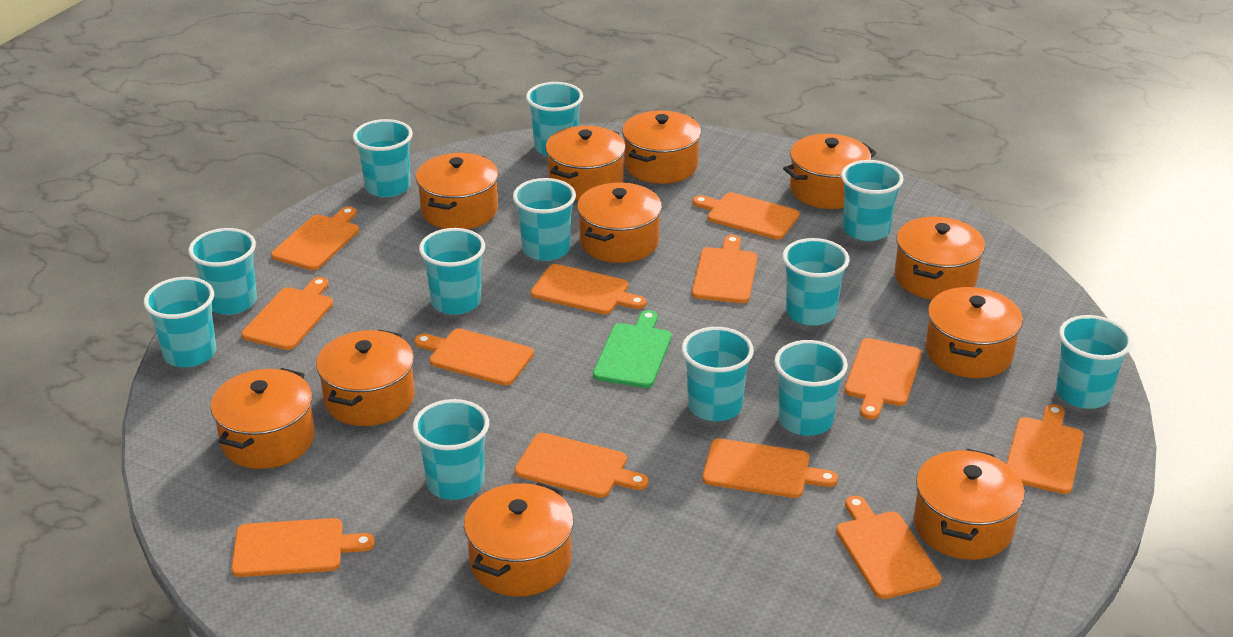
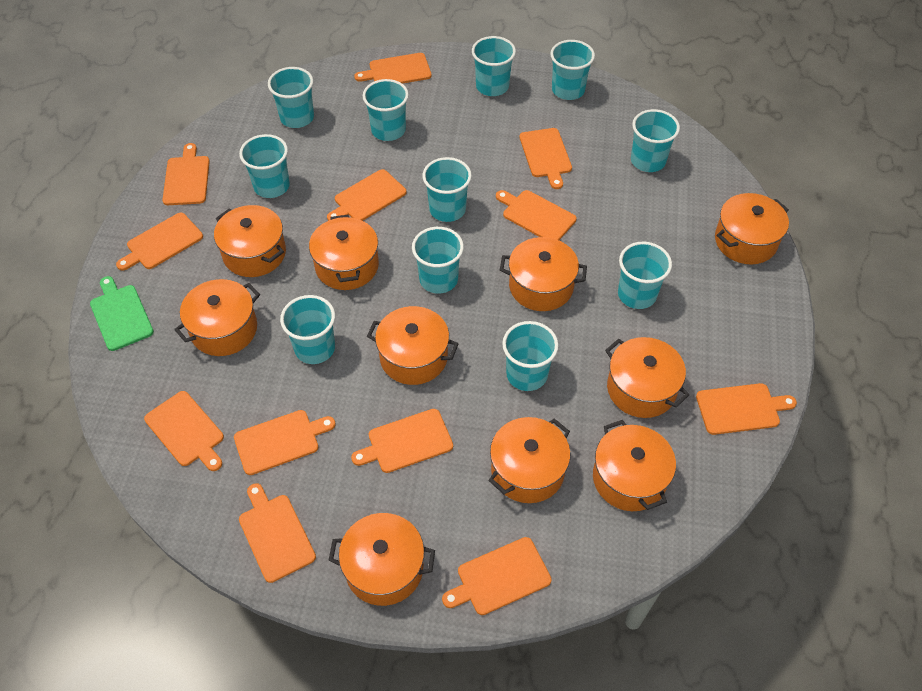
orange pot: 11 -> 10
turquoise cup: 12 -> 11

